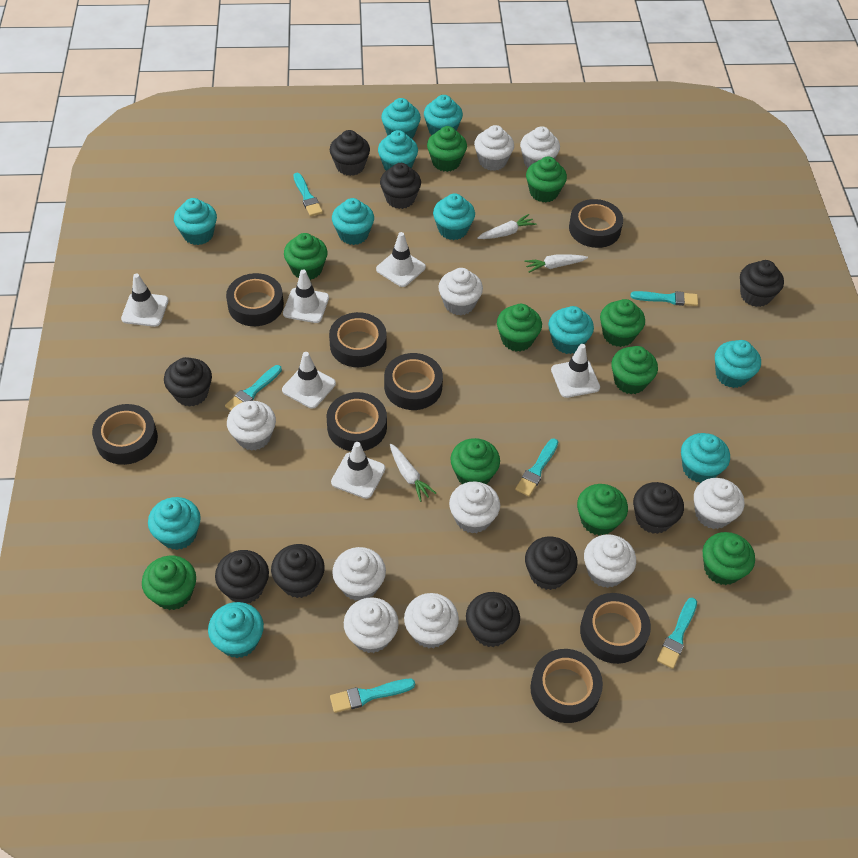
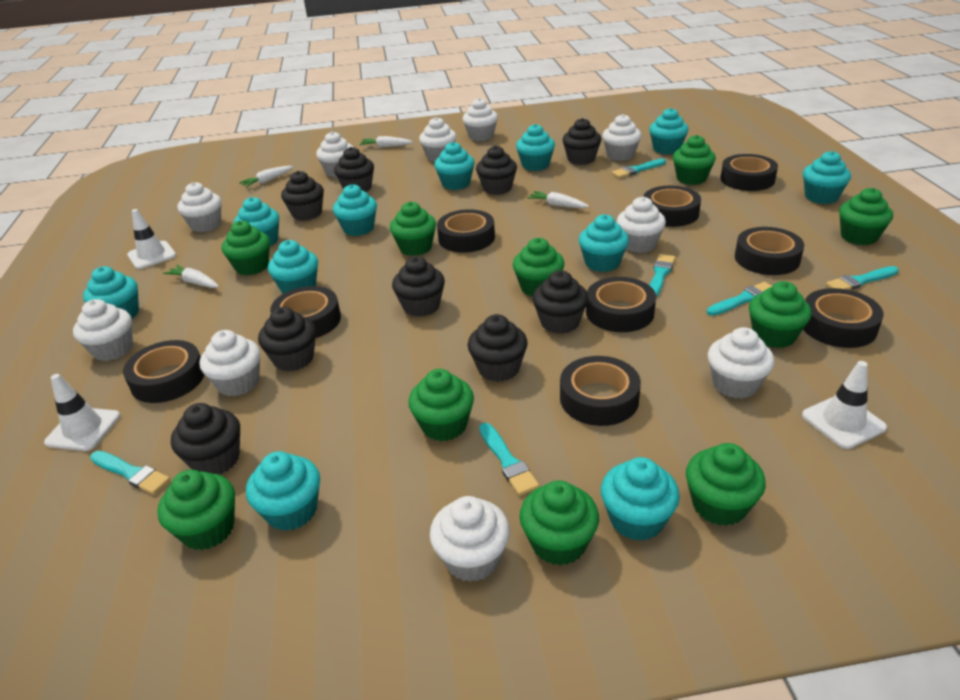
black tape: 8 -> 9
white carrot: 3 -> 4
white traffic cone: 6 -> 3

